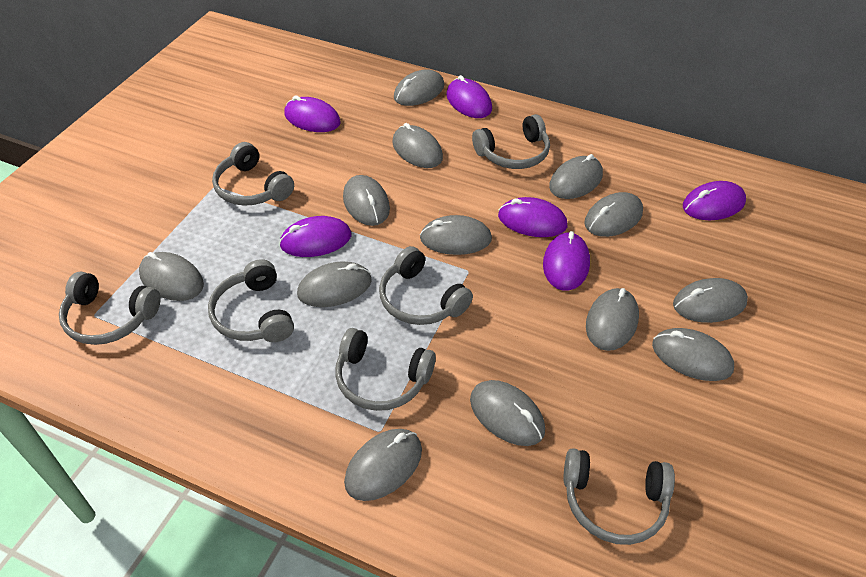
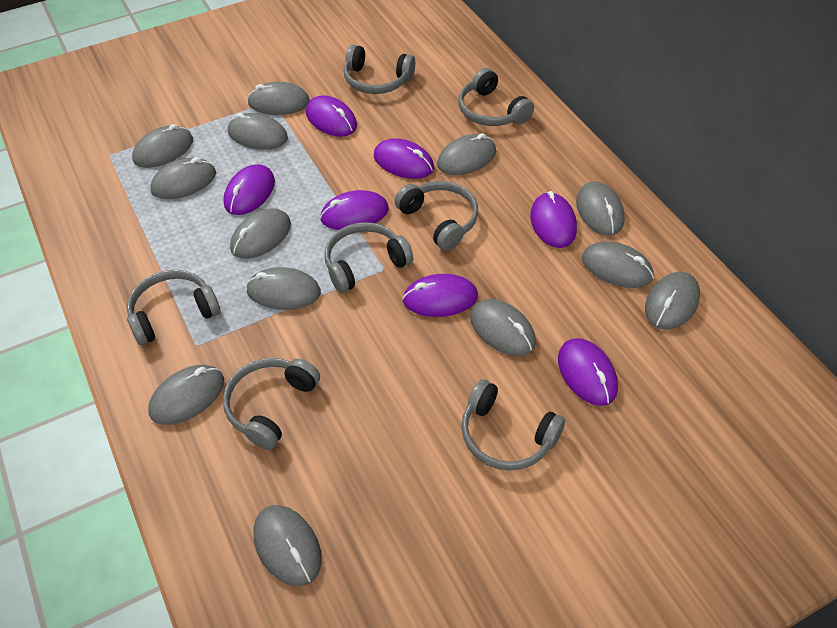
purple mouse: 6 -> 7

